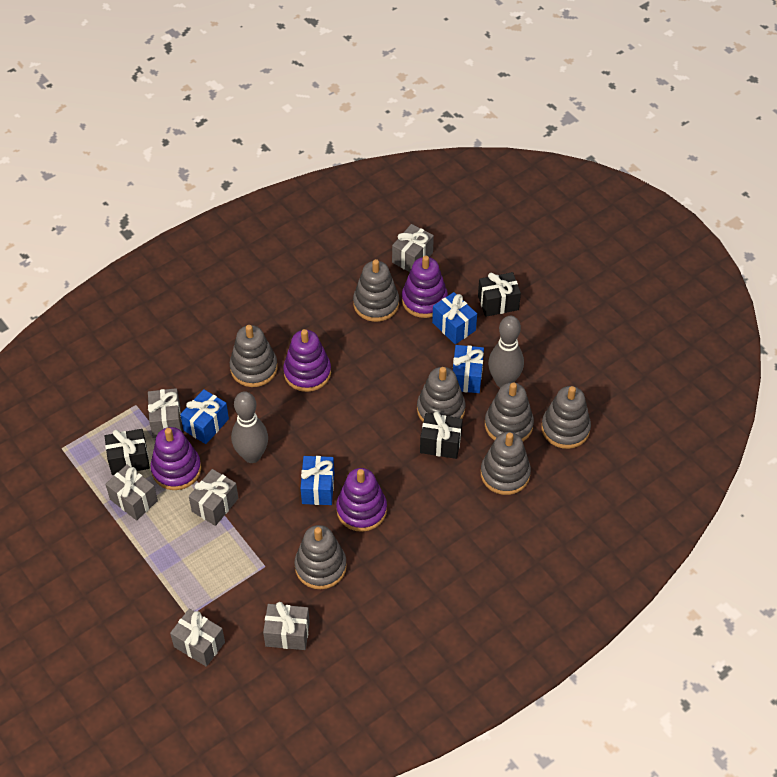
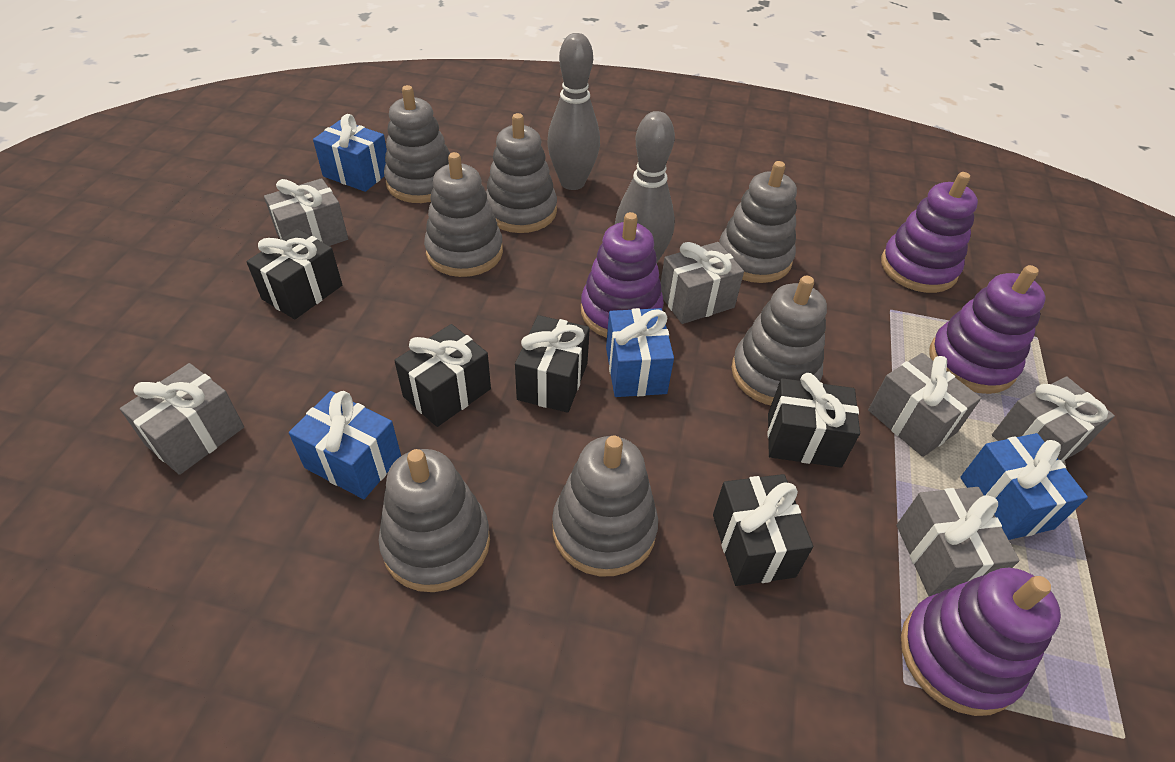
black gift: 3 -> 5

